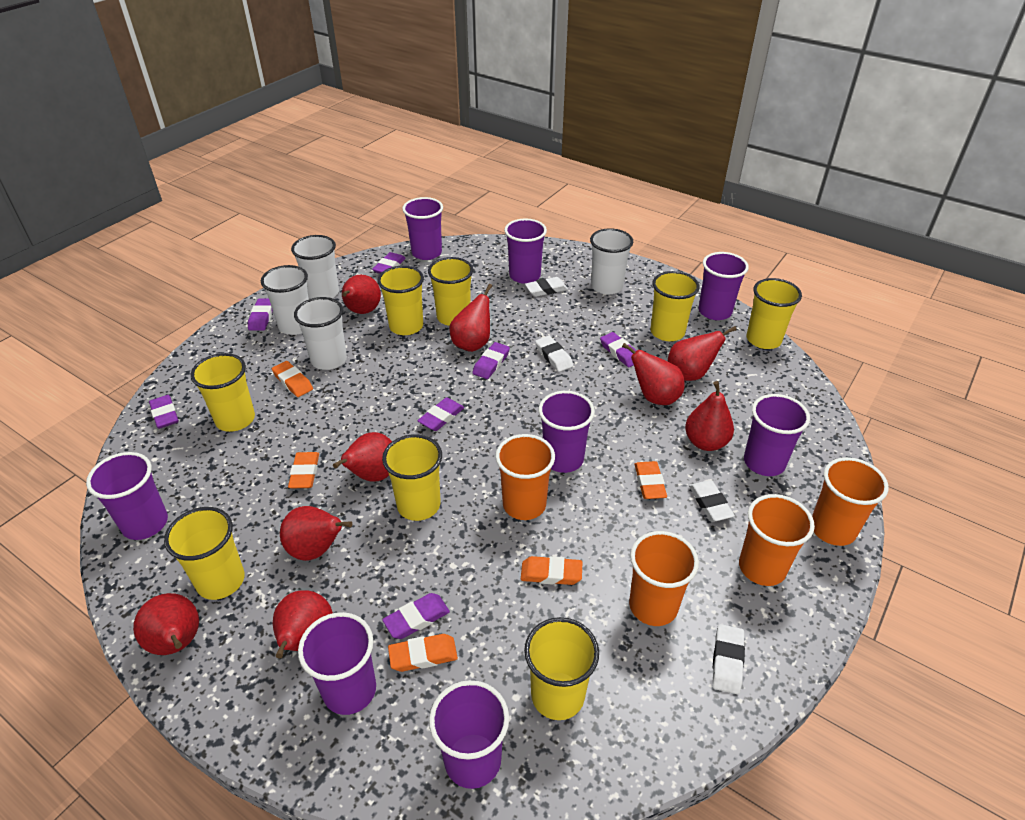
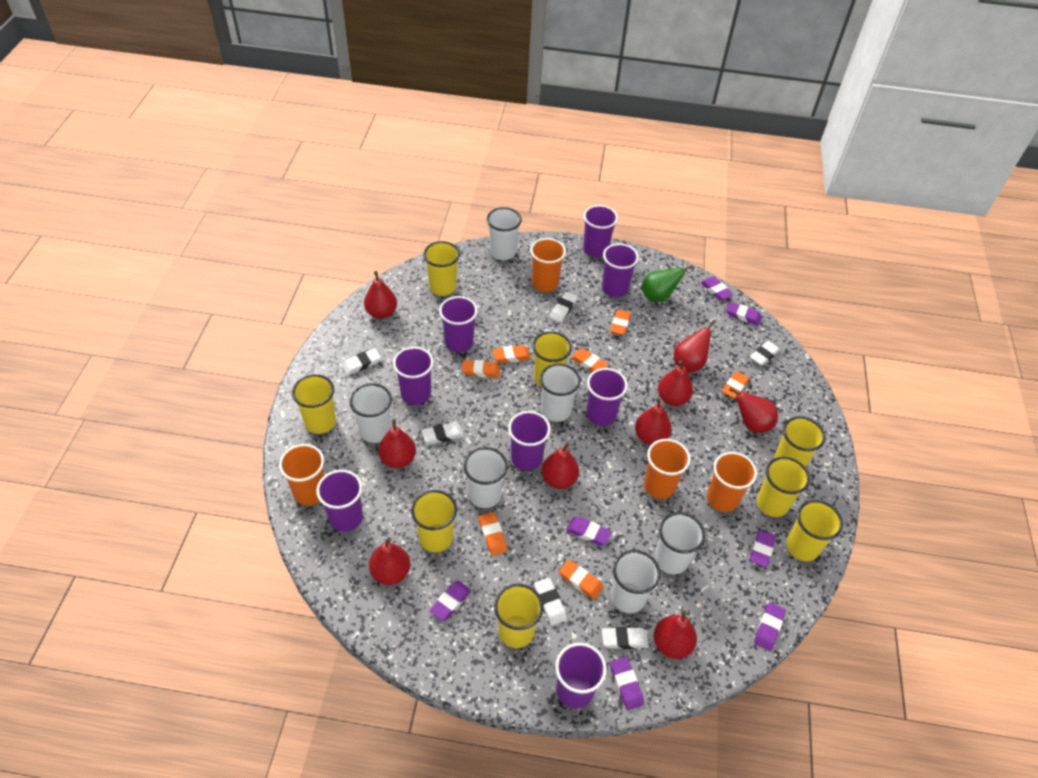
green pear: 0 -> 1
orange eraser: 5 -> 7
white cup: 4 -> 6
white eraser: 4 -> 6

